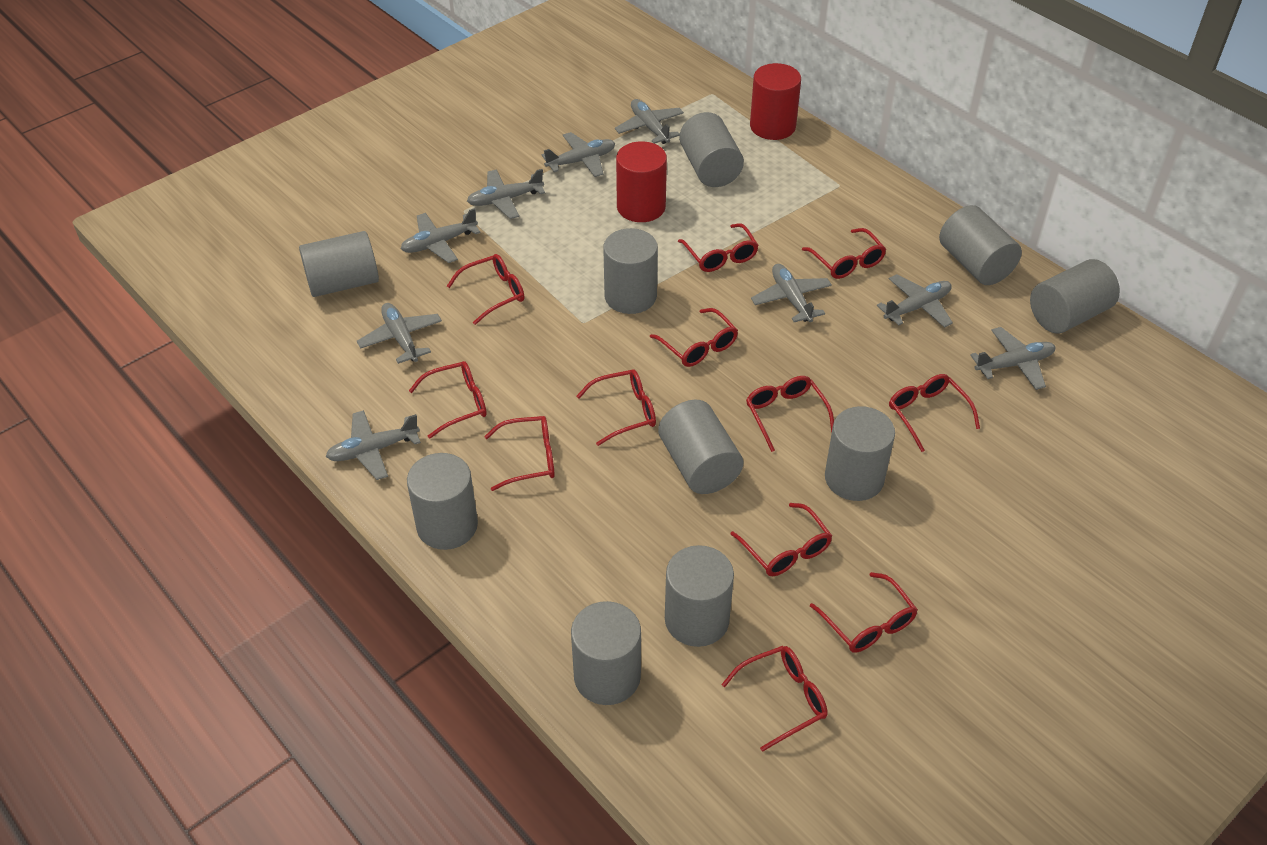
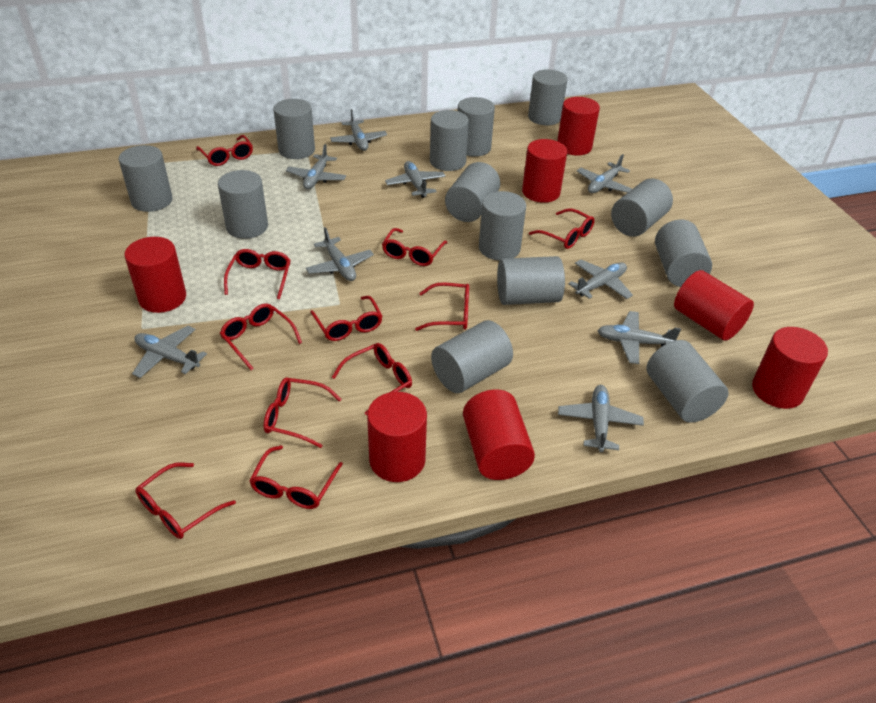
grey cylinder: 10 -> 13
red cylinder: 2 -> 7
red glasses: 12 -> 11

